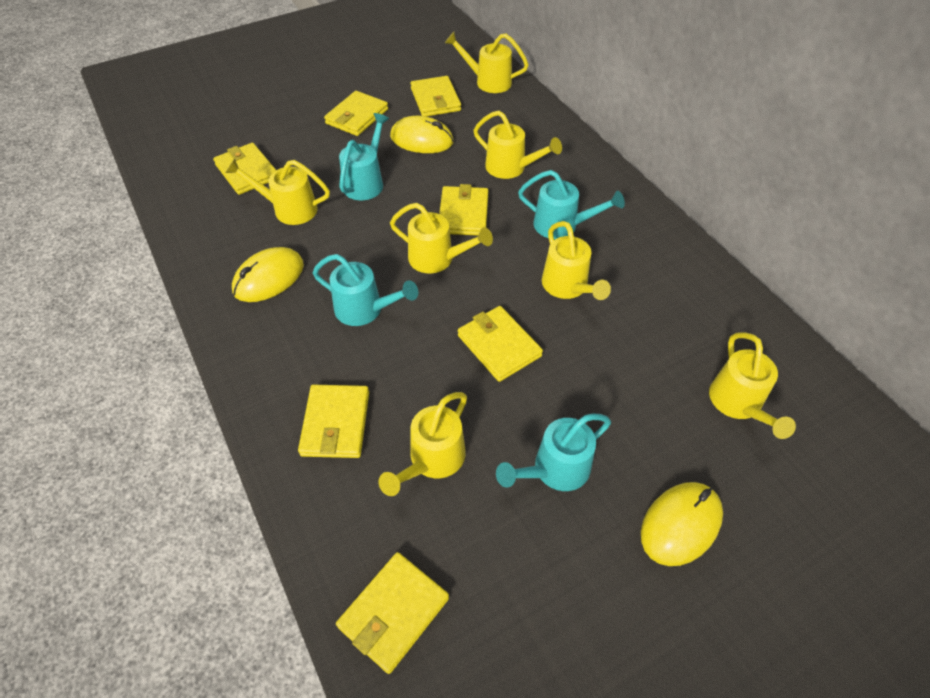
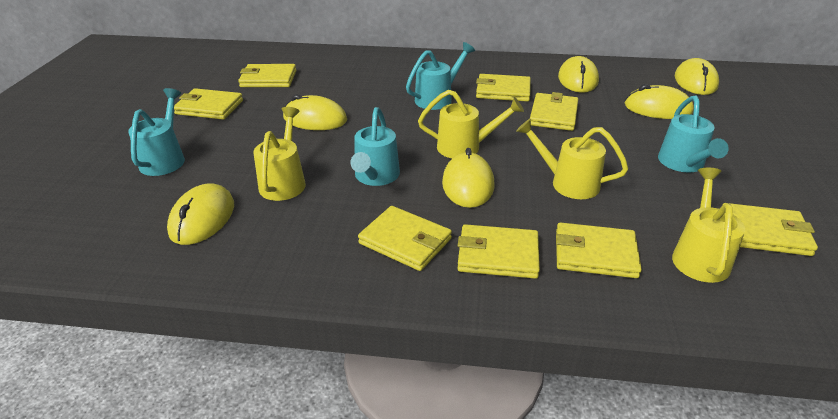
yellow mouse: 3 -> 6
yellow wallet: 7 -> 8
yellow watering can: 7 -> 4

